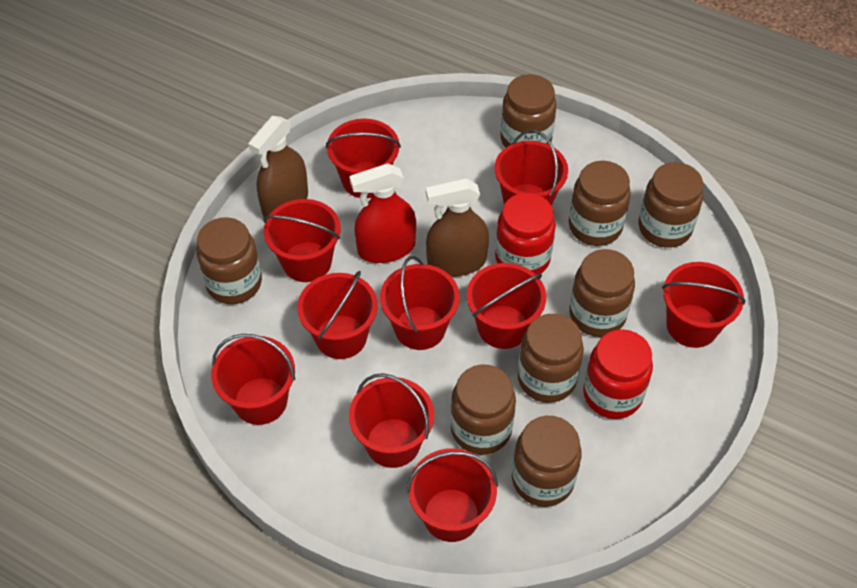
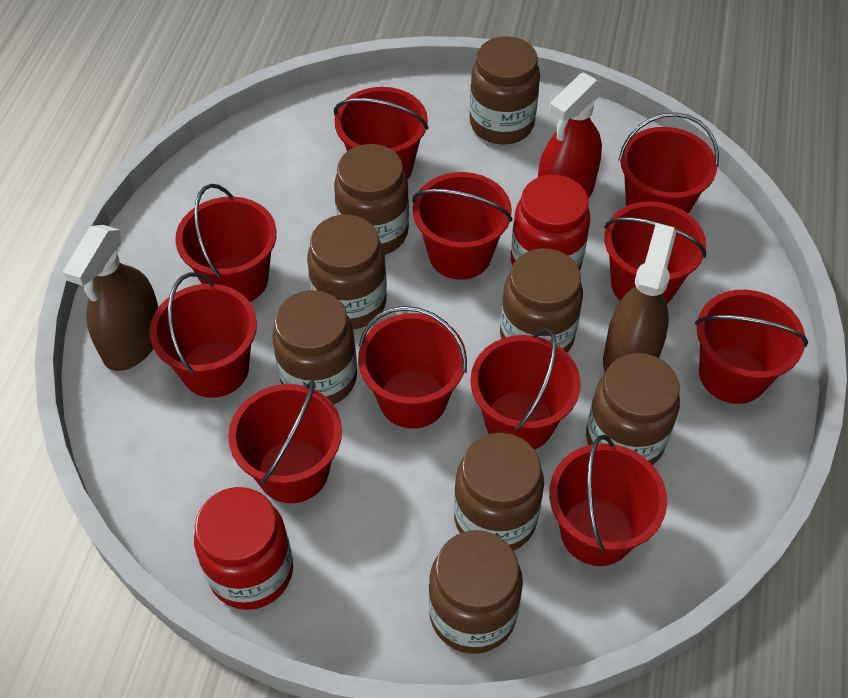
red bucket: 10 -> 11

